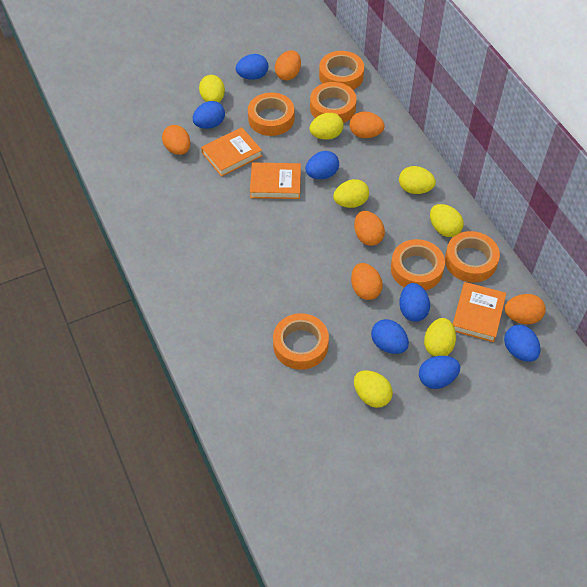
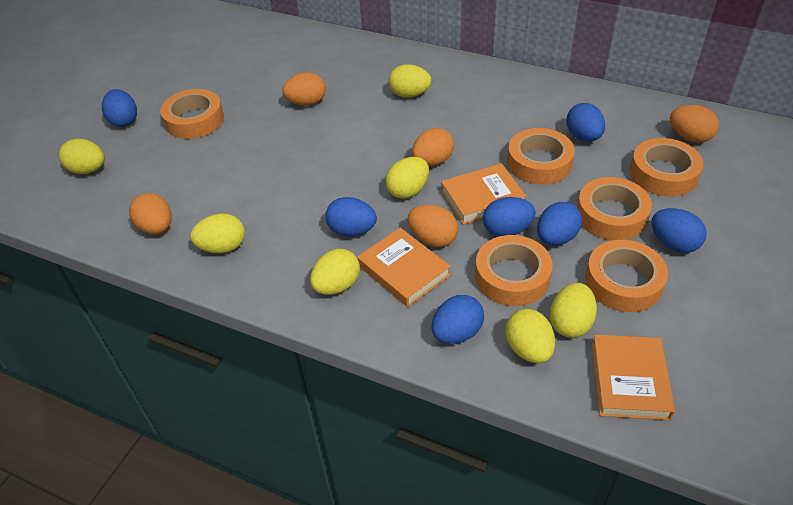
orange egg: 6 -> 5

